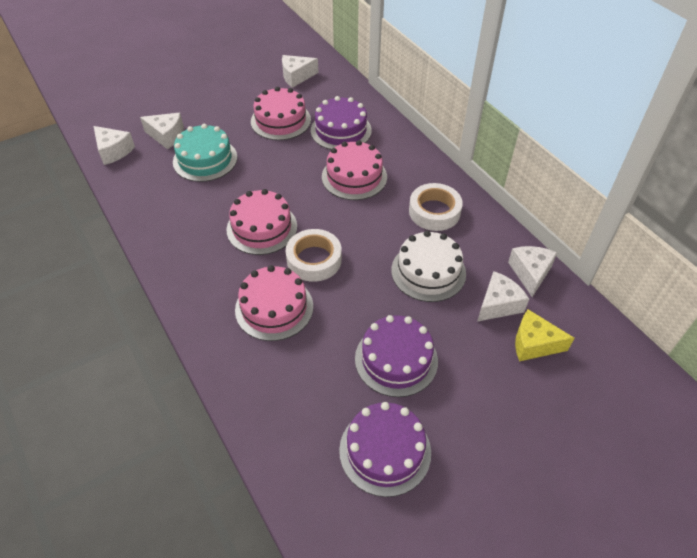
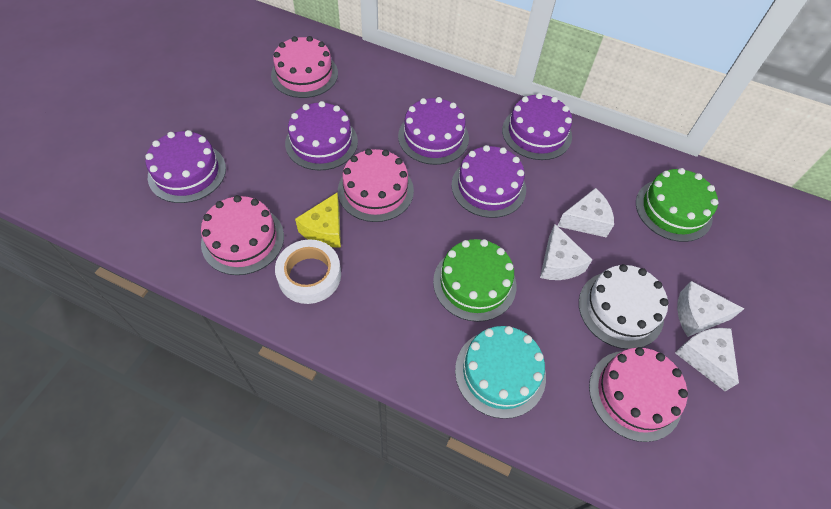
green cake: 0 -> 2
purple cake: 3 -> 5
white cheese: 5 -> 4
white tape: 2 -> 1

